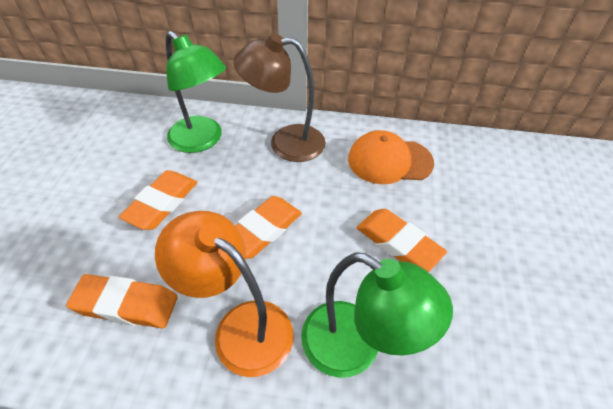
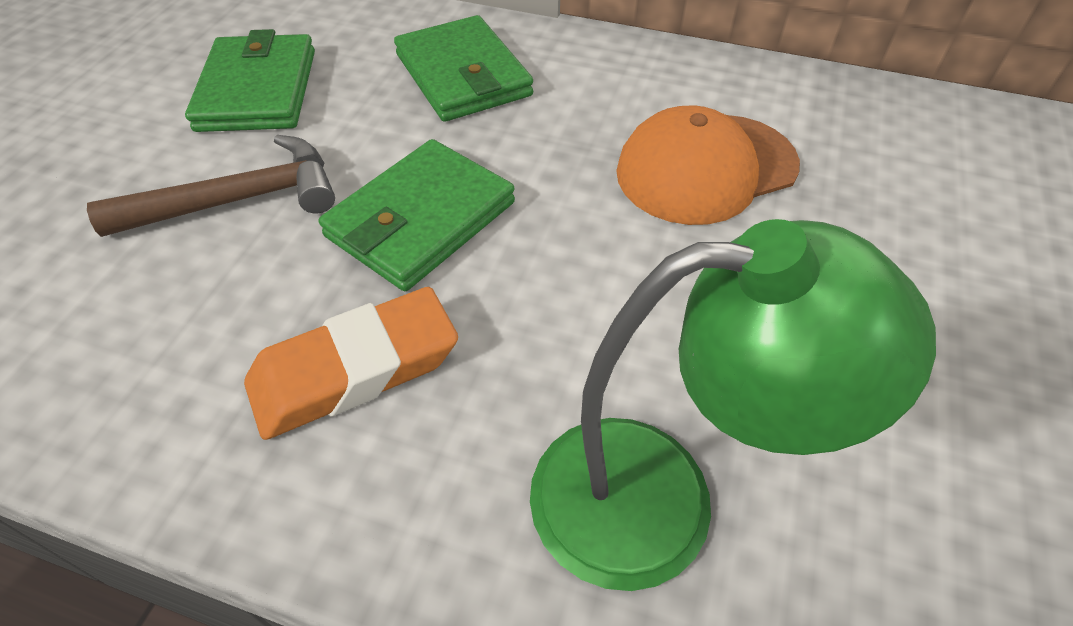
brown hammer: 0 -> 1
brown lamp: 1 -> 0
green lamp: 2 -> 1
green wallet: 0 -> 3
orange eraser: 4 -> 1
orange lamp: 1 -> 0

